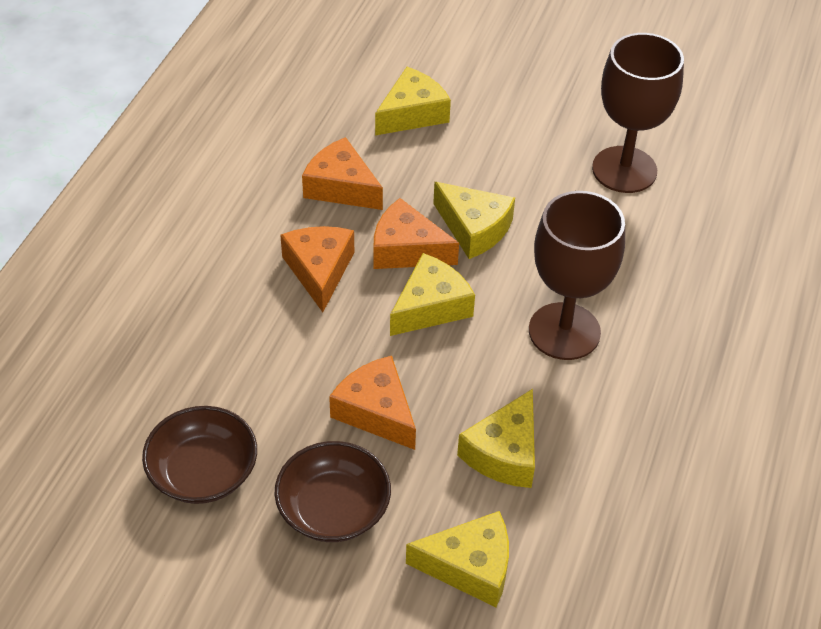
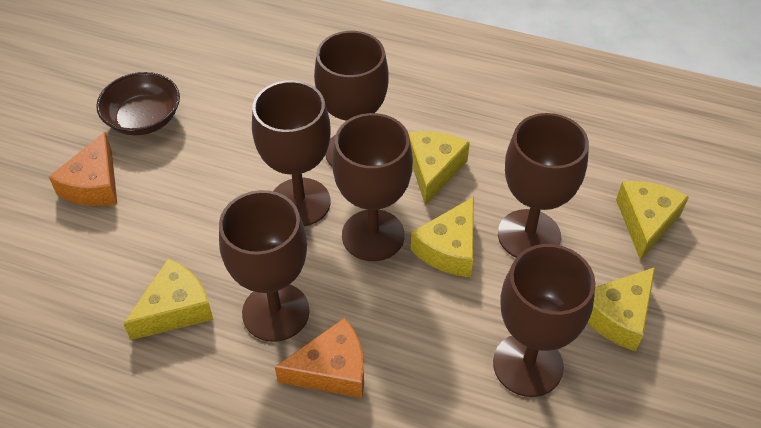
brown bowl: 2 -> 1
brown goblet: 2 -> 6
orange cheese: 4 -> 2

